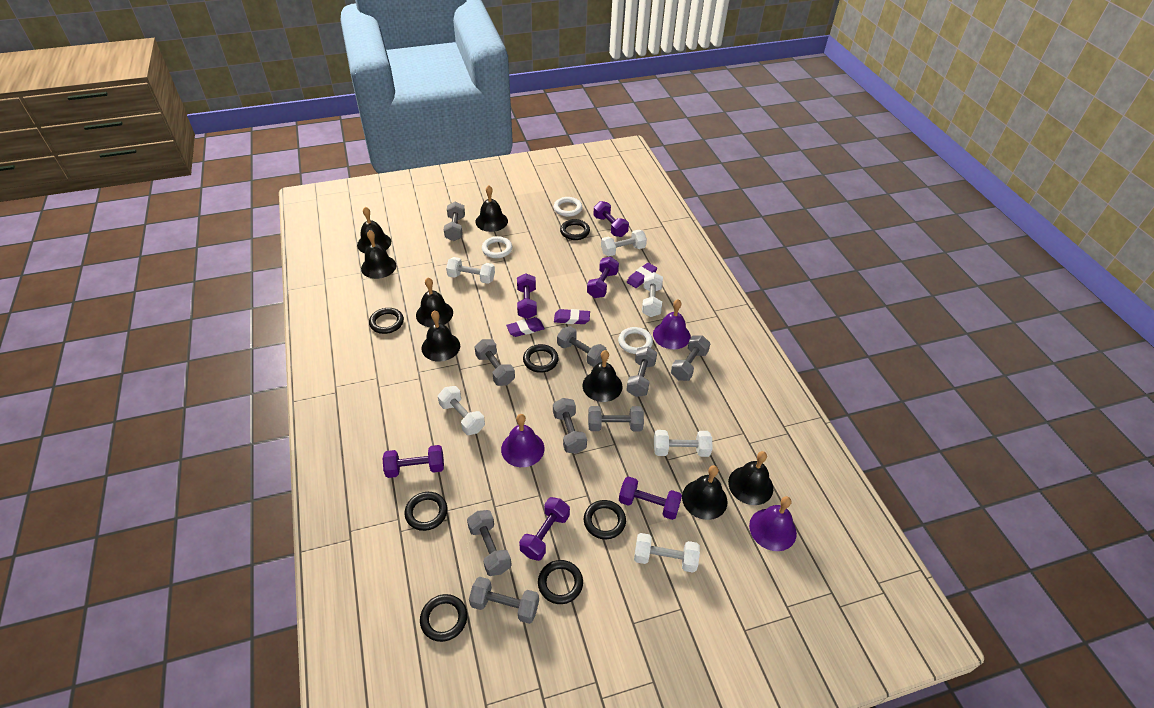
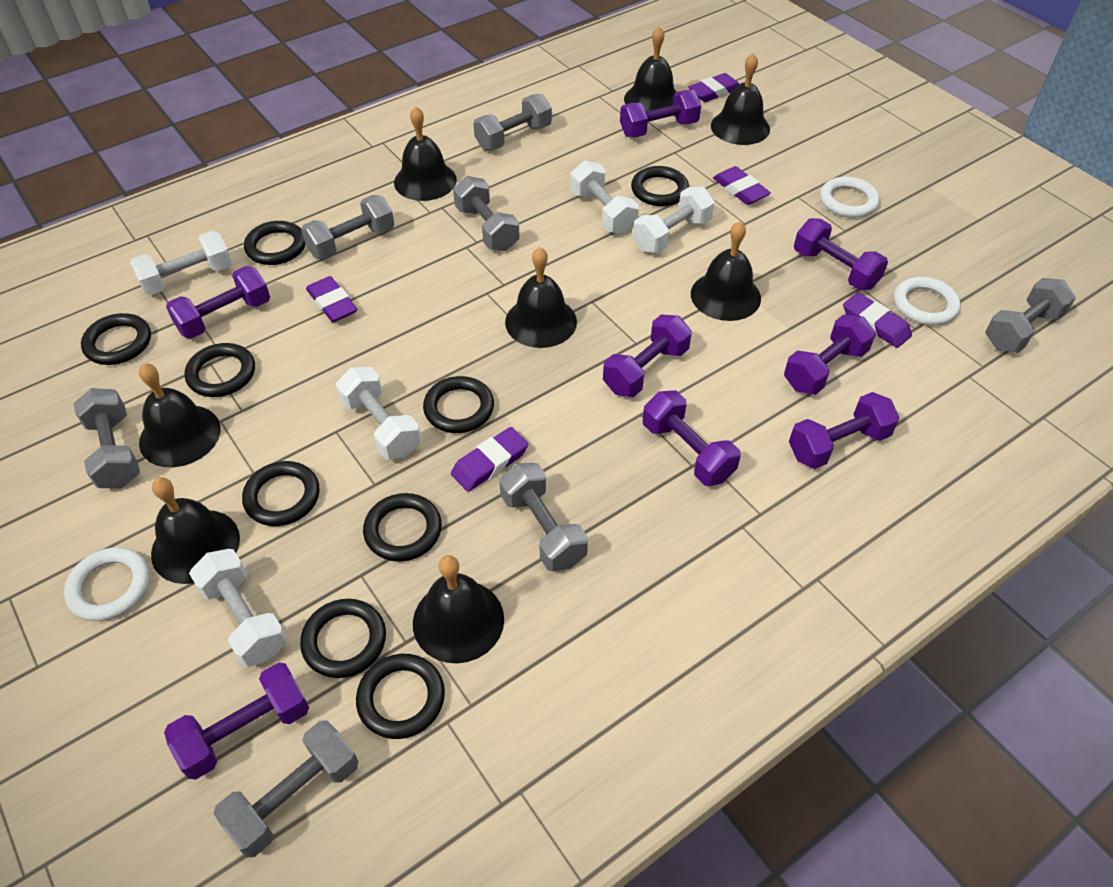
black ring: 7 -> 9
grey dumbbell: 9 -> 7
purple bell: 3 -> 0
purple dumbbell: 6 -> 8
purple eraser: 3 -> 5
white dumbbell: 6 -> 5

